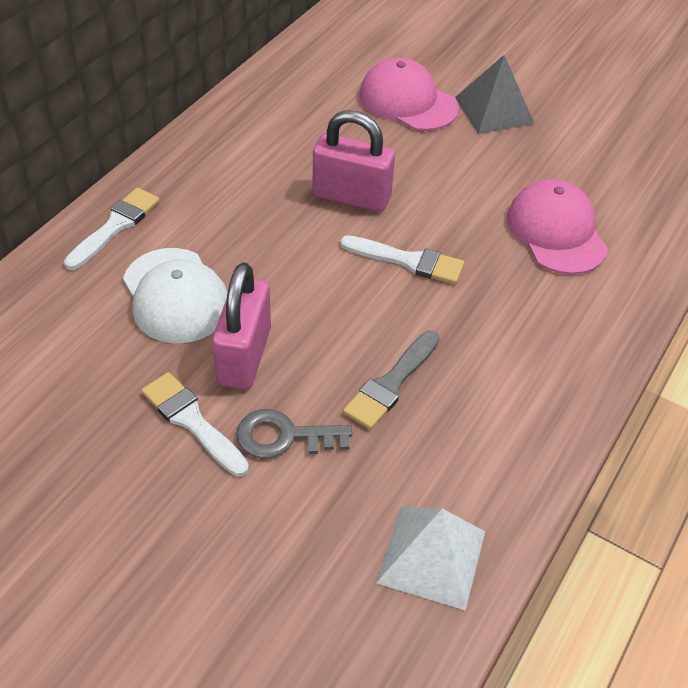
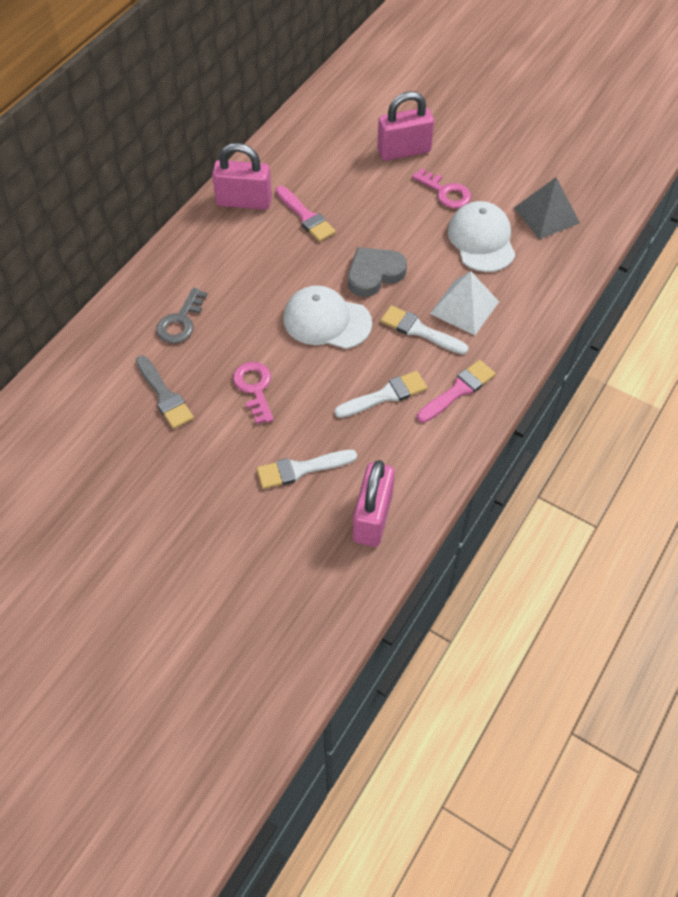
grey heart: 0 -> 1
pink brush: 0 -> 2
pink cap: 2 -> 0
pink key: 0 -> 2
pink padlock: 2 -> 3
white cap: 1 -> 2

